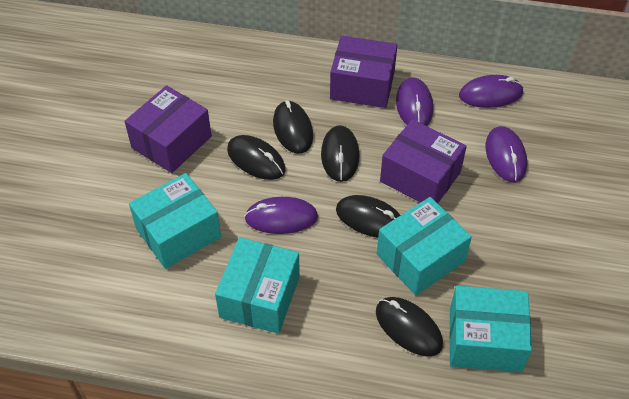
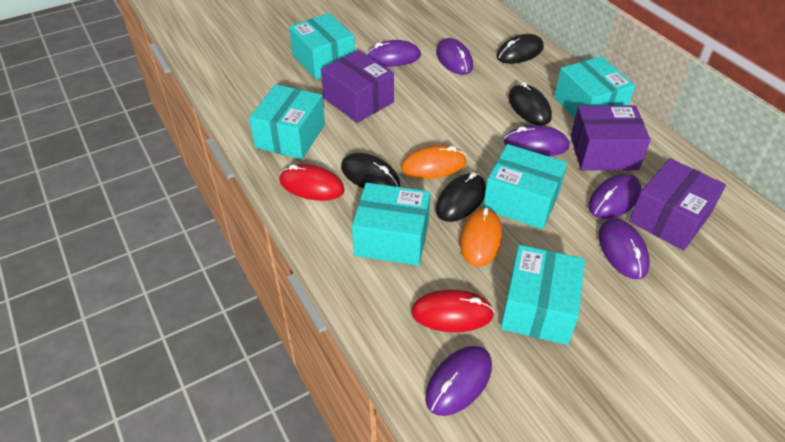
black mouse: 5 -> 4
orange mouse: 0 -> 2
purple mouse: 4 -> 6
red mouse: 0 -> 2
turquoise box: 4 -> 6

